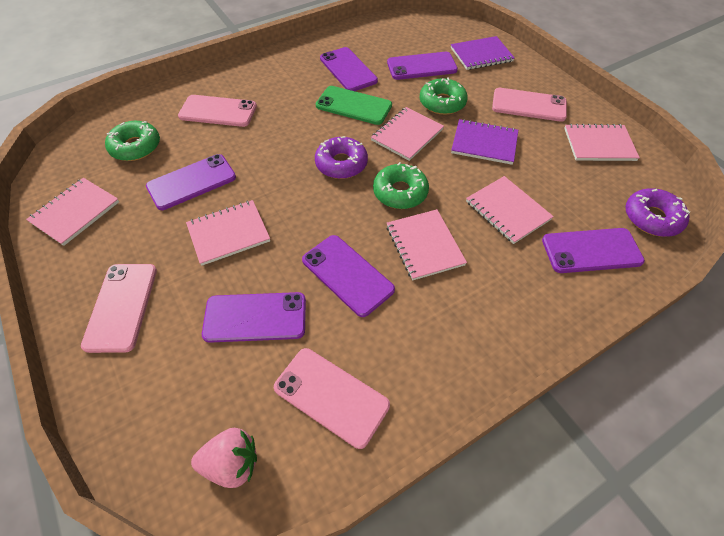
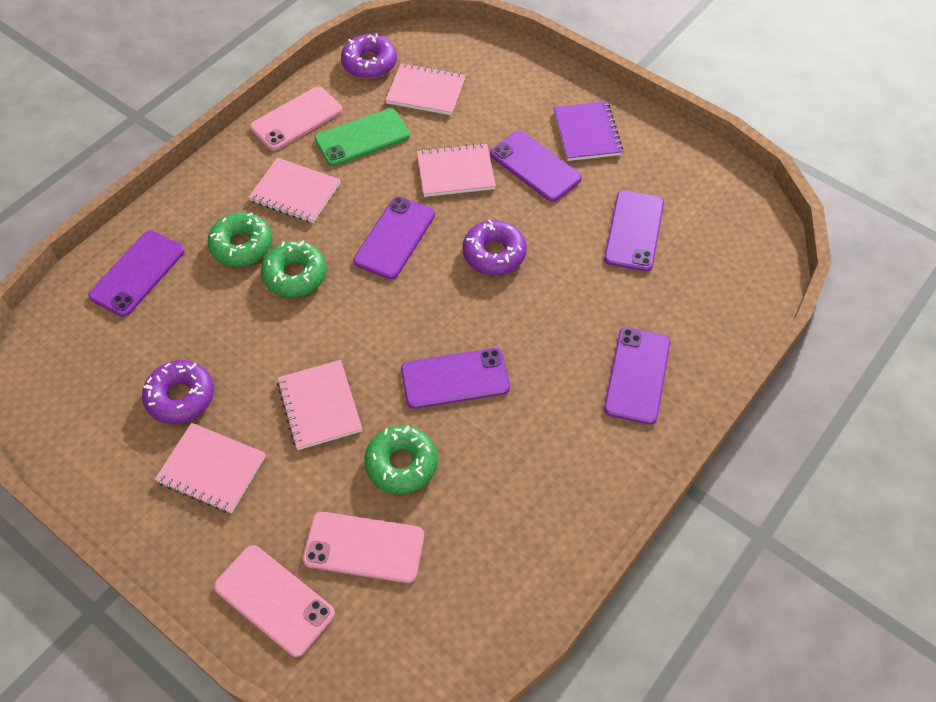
pink notebook: 6 -> 5
pink phone: 4 -> 3
pink strawberry: 1 -> 0
purple donut: 2 -> 3
purple notebook: 2 -> 1

